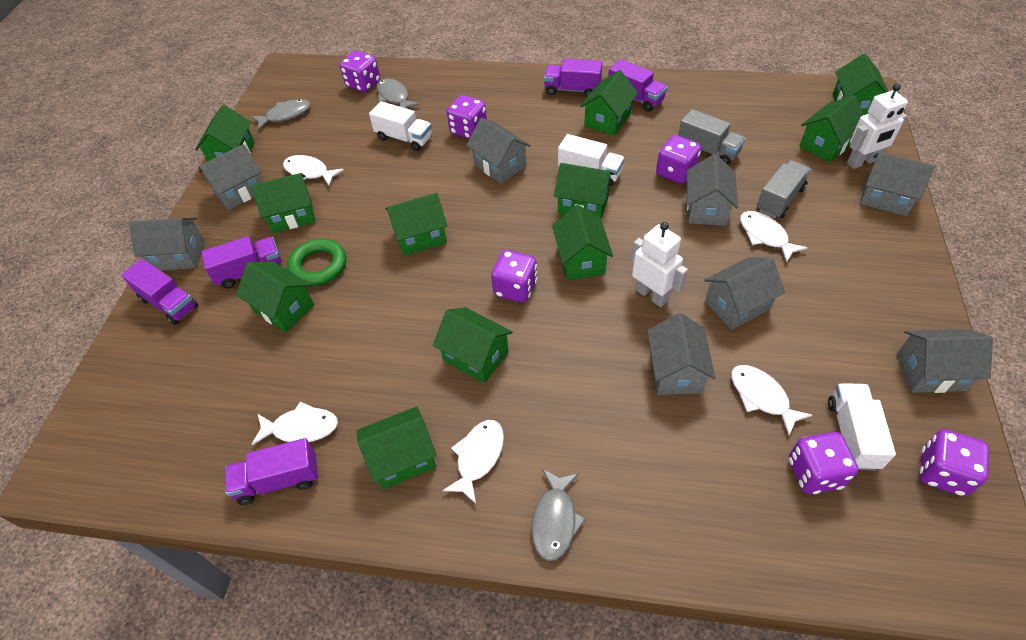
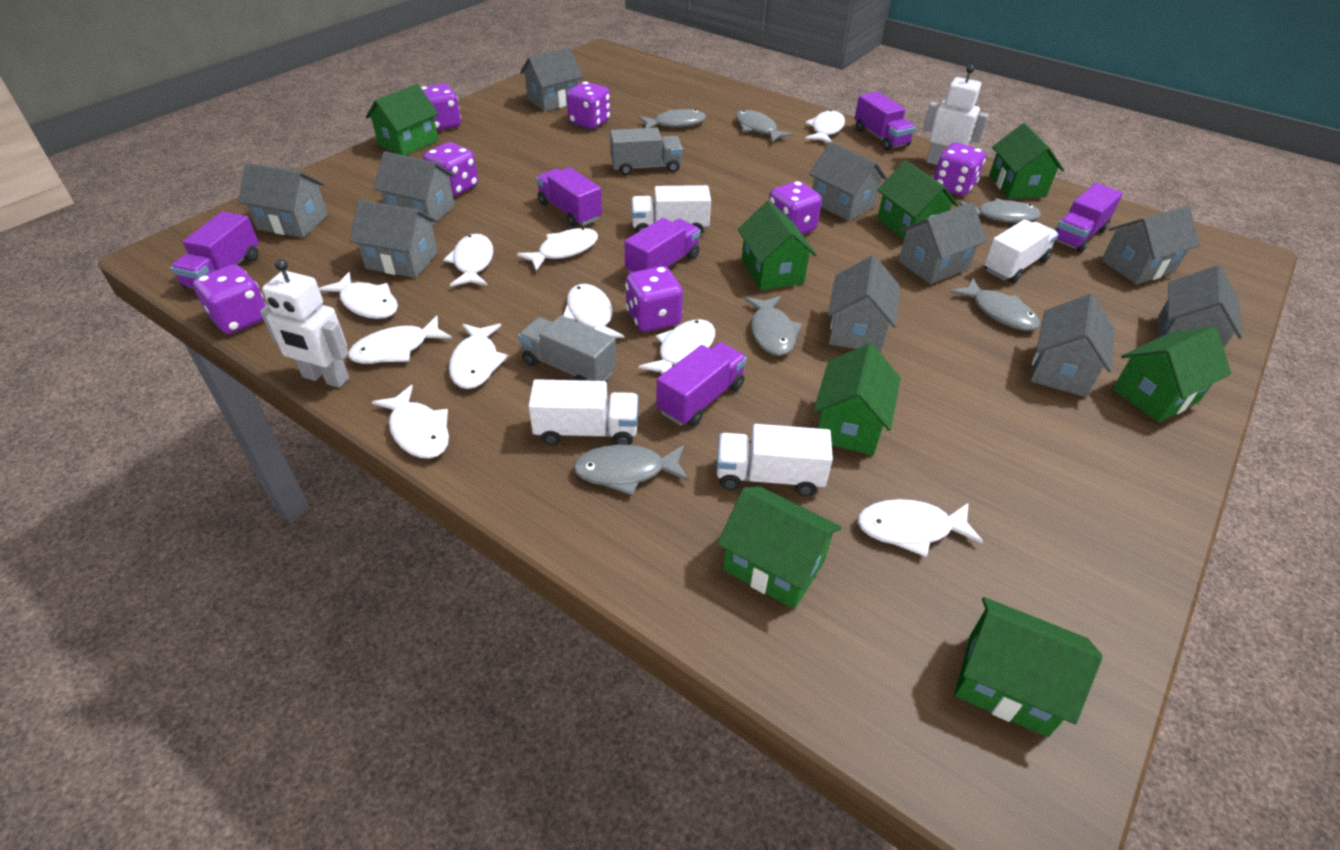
green house: 11 -> 8
green ring: 1 -> 0
grey fish: 3 -> 6
grey house: 8 -> 10
purple dice: 6 -> 7
purple truck: 5 -> 6
white fish: 5 -> 10
white truck: 3 -> 4

